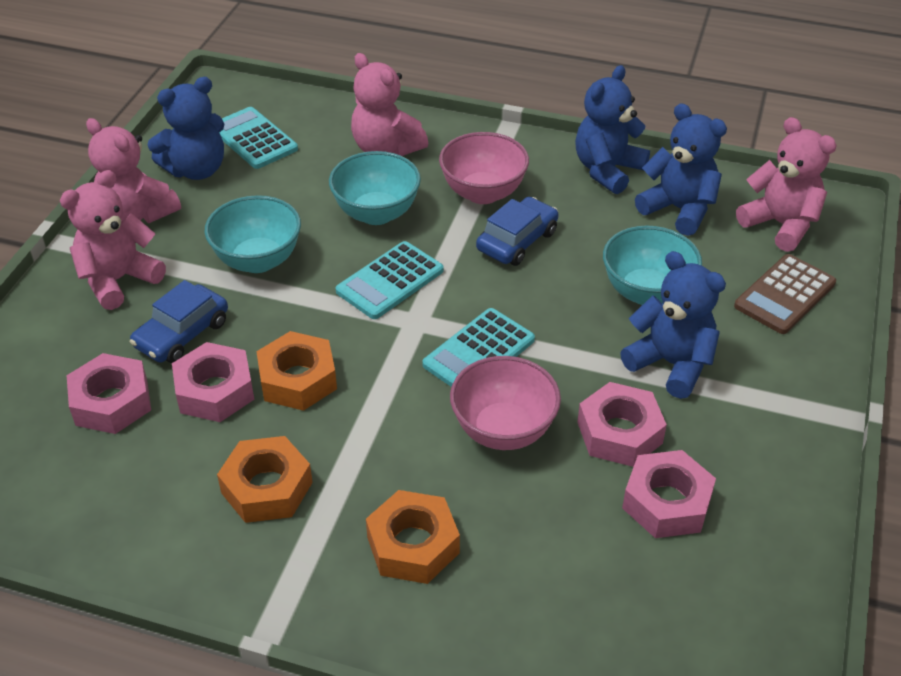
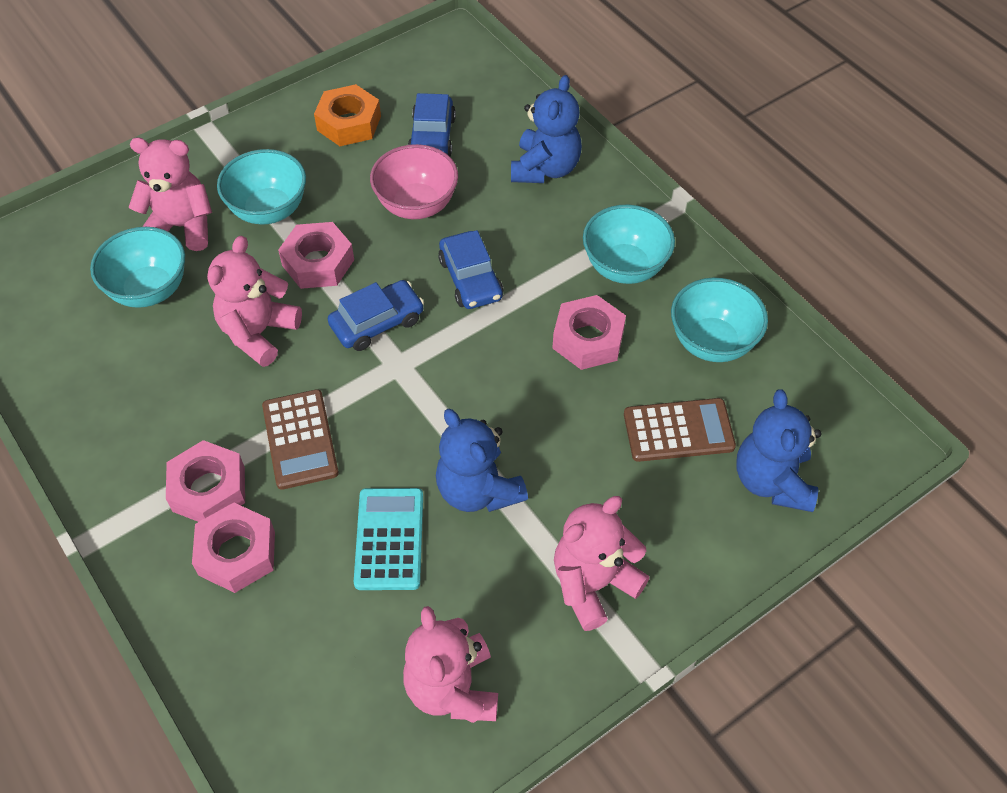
blue car: 2 -> 3
blue teddy bear: 4 -> 3
brown calculator: 1 -> 2
orange nut: 3 -> 1
pink bowl: 2 -> 1
turquoise bowl: 3 -> 4
turquoise calculator: 3 -> 1

